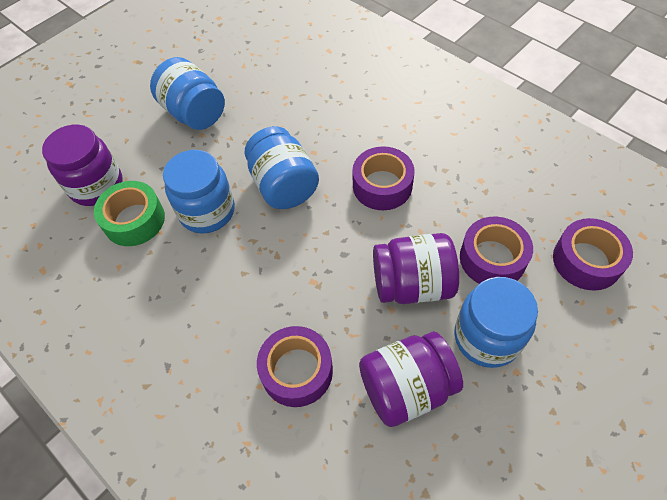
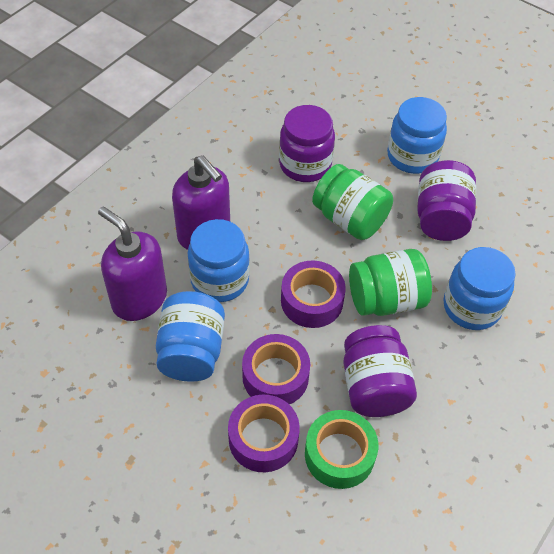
green jar: 0 -> 2
purple soap dispenser: 0 -> 2
purple tape: 4 -> 3

